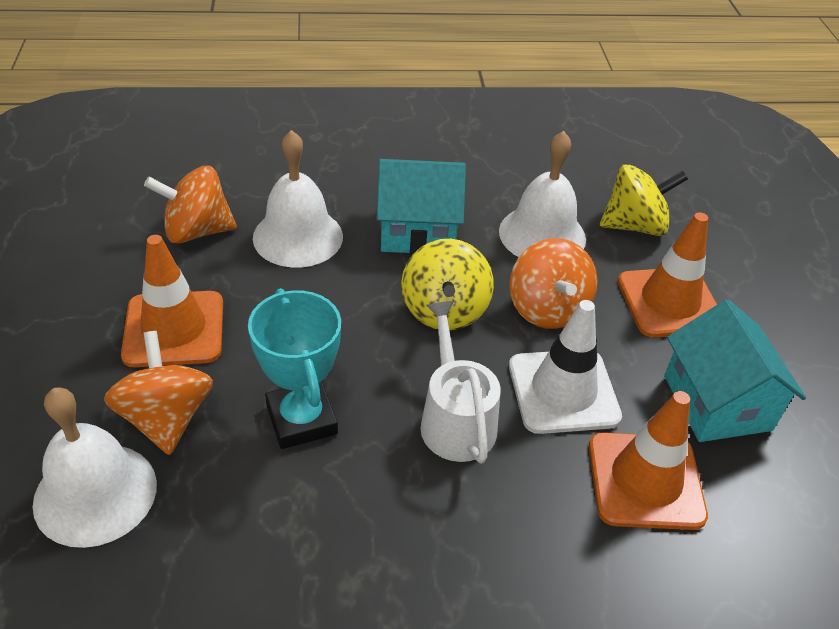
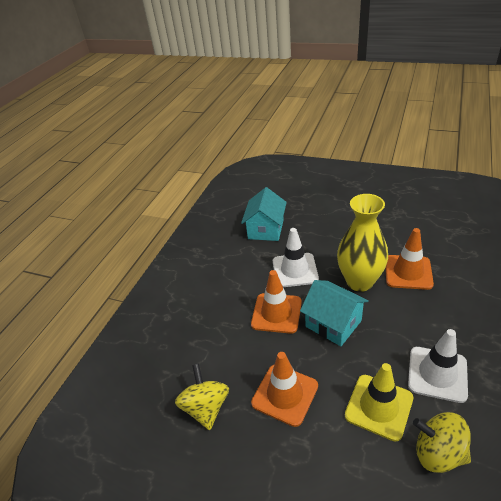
orange spinning top: 3 -> 0
turquoise trophy: 1 -> 0
white bell: 3 -> 0
white traffic cone: 1 -> 2
white watering can: 1 -> 0
yellow traffic cone: 0 -> 1
yellow vase: 0 -> 1

